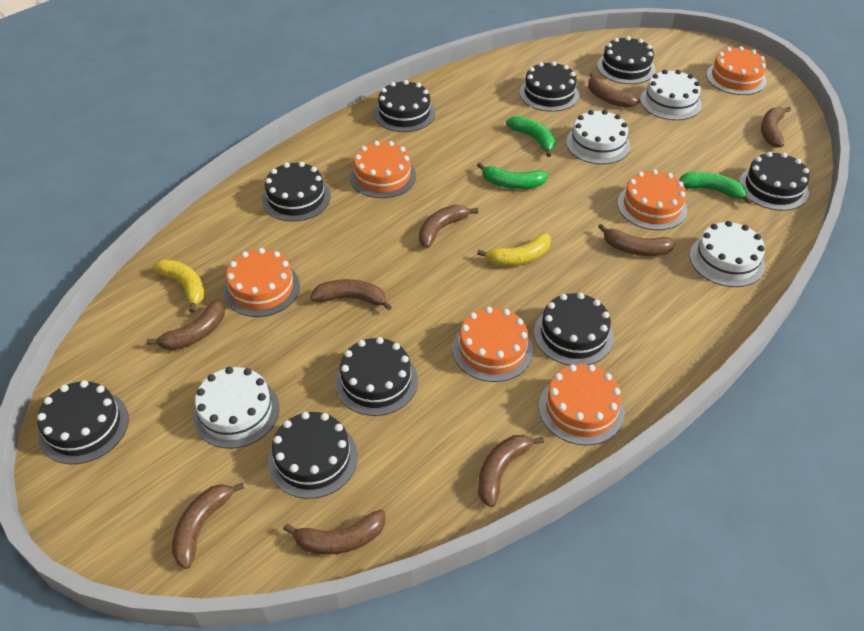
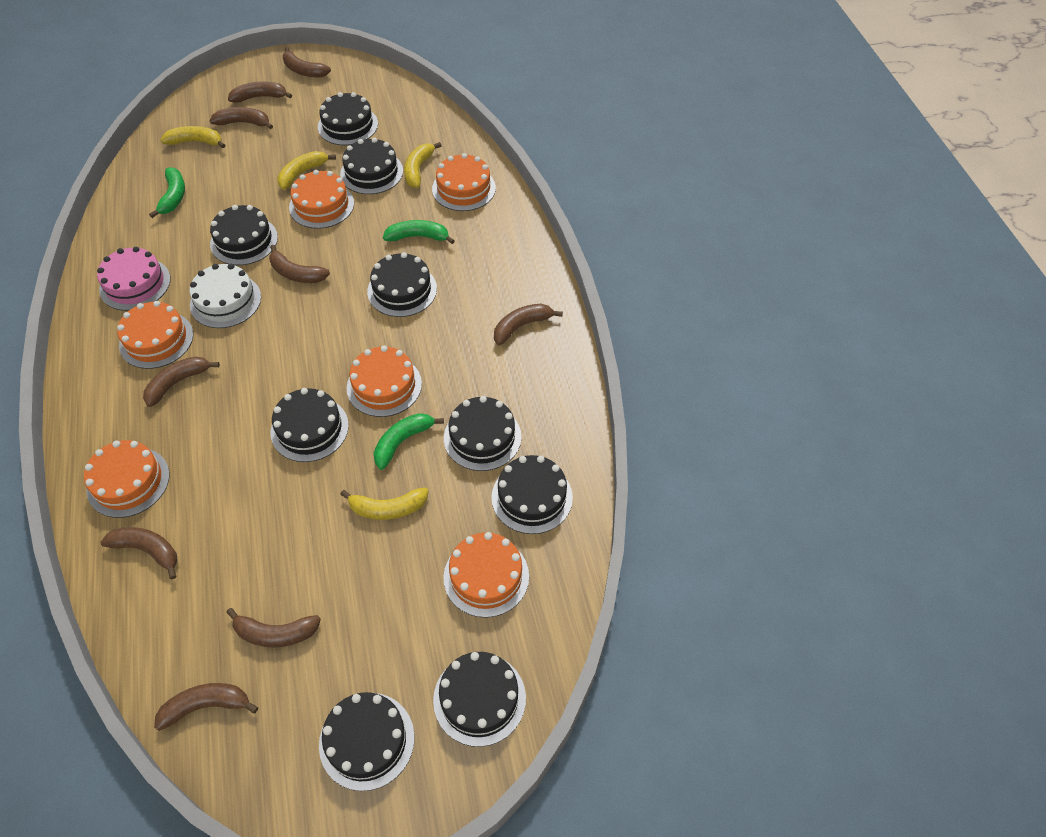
pink cake: 0 -> 1
white cake: 4 -> 1
yellow banana: 2 -> 4

